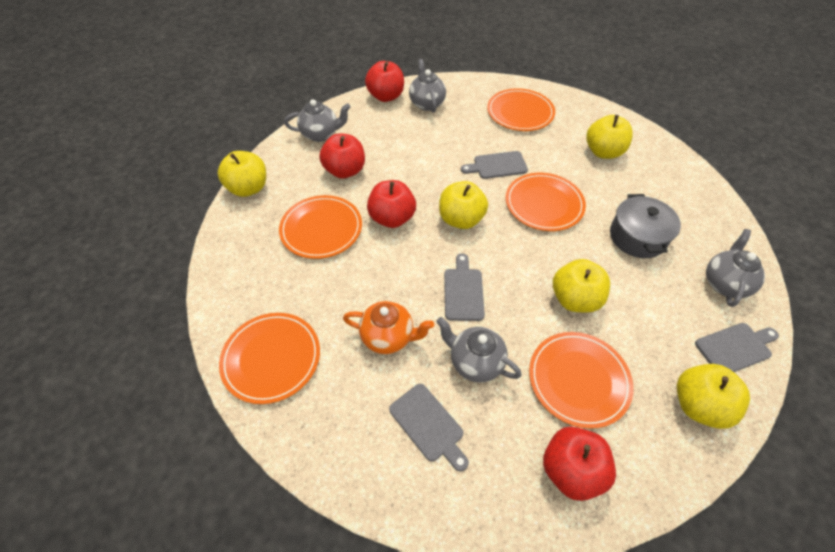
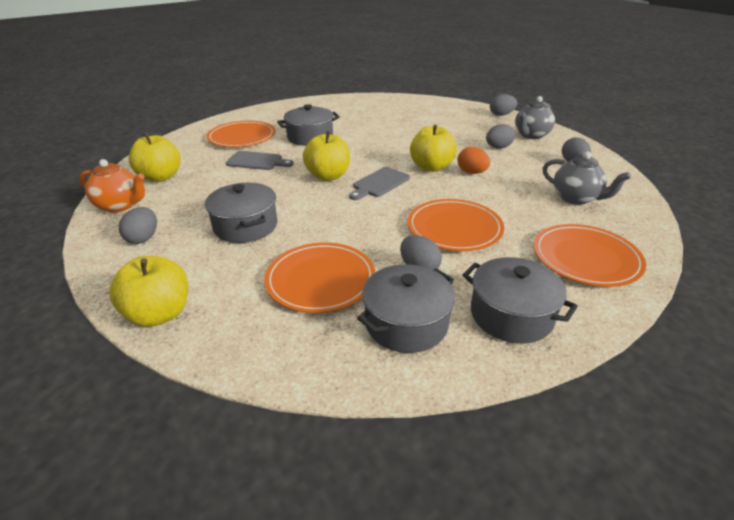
grey cutting board: 4 -> 2
grey egg: 0 -> 5
grey pot: 1 -> 4
grey teapot: 4 -> 2
orange egg: 0 -> 1
orange plate: 5 -> 4
red apple: 4 -> 0
yellow apple: 5 -> 4

